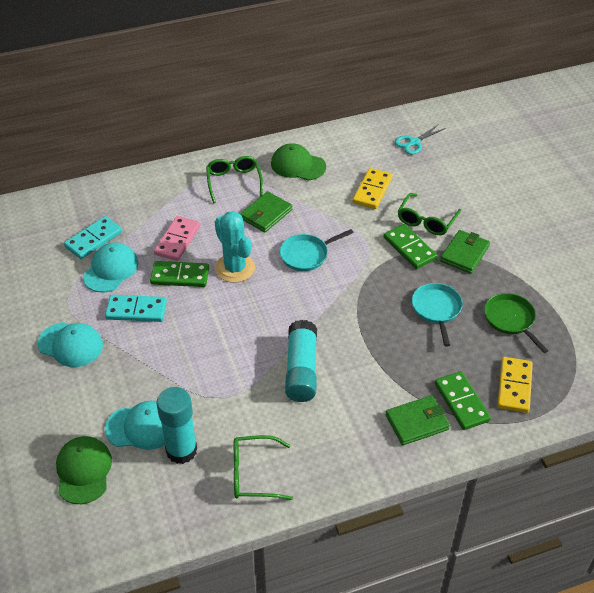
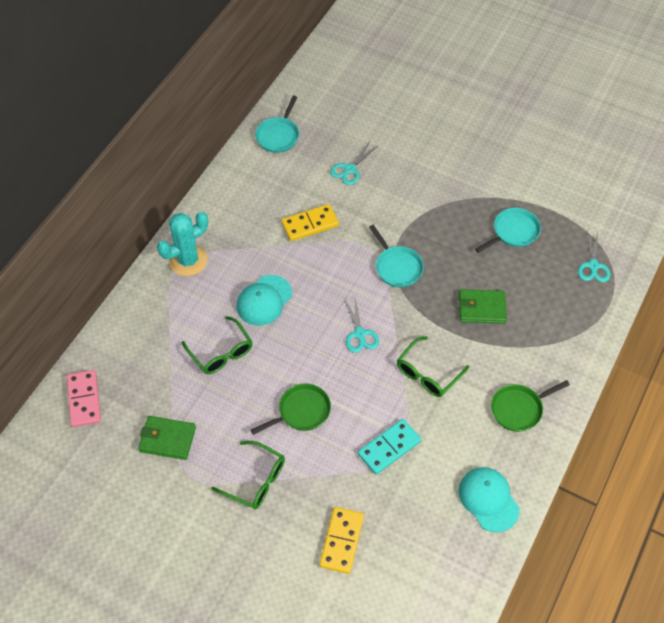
green cap: 2 -> 0
green domino: 3 -> 0
green pan: 1 -> 2
green wallet: 3 -> 2
turquoise cap: 3 -> 2
turquoise domino: 2 -> 1
turquoise glue stick: 2 -> 0
turquoise pan: 2 -> 3
turquoise scissors: 1 -> 3

